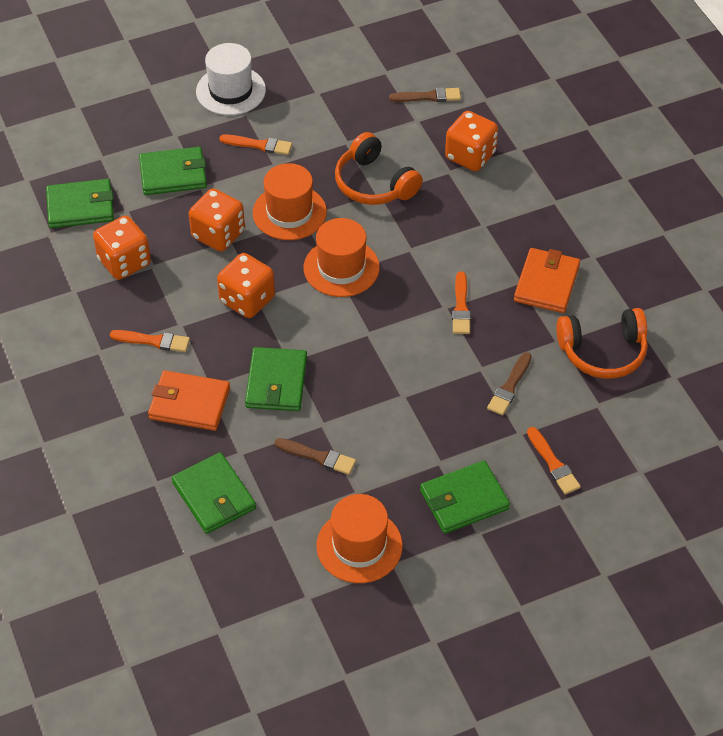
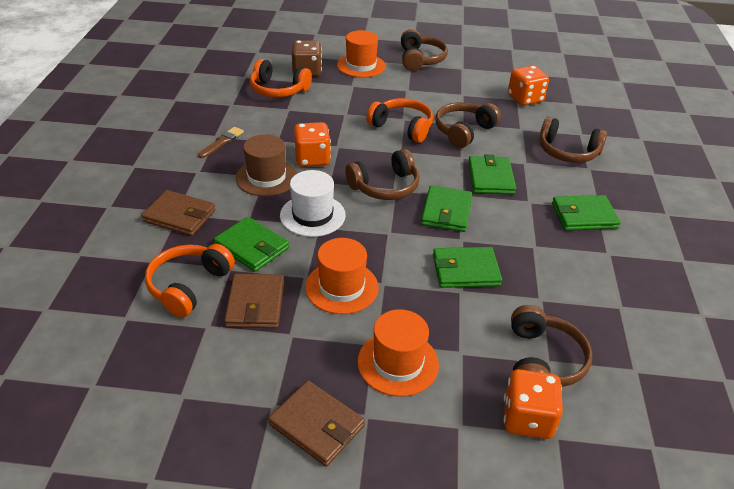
brown brush: 3 -> 1
brown dice: 0 -> 1
brown hat: 0 -> 1
brown headphones: 0 -> 5
brown wallet: 0 -> 3
orange brush: 4 -> 0
orange dice: 4 -> 3
orange headphones: 2 -> 3
orange wallet: 2 -> 0

